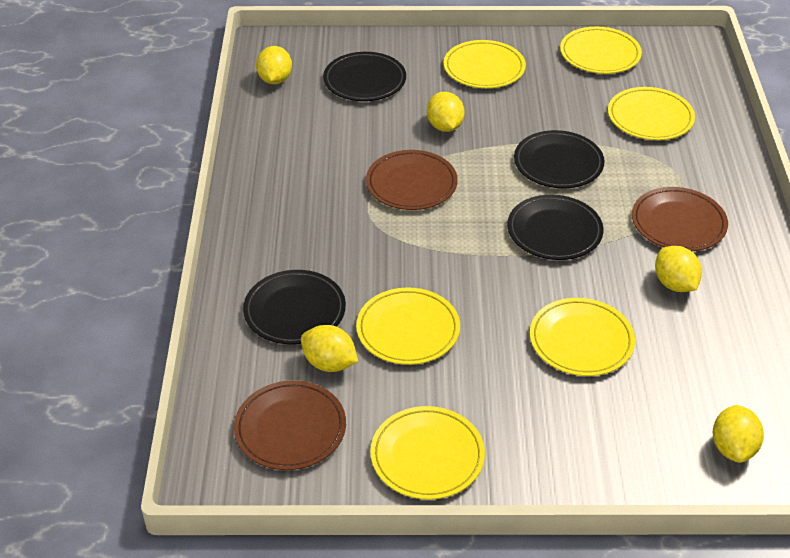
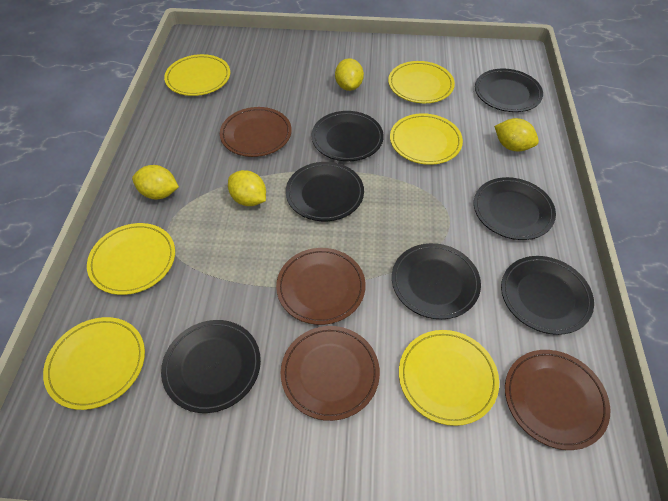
black plate: 4 -> 7
brown plate: 3 -> 4
yellow lemon: 5 -> 4

